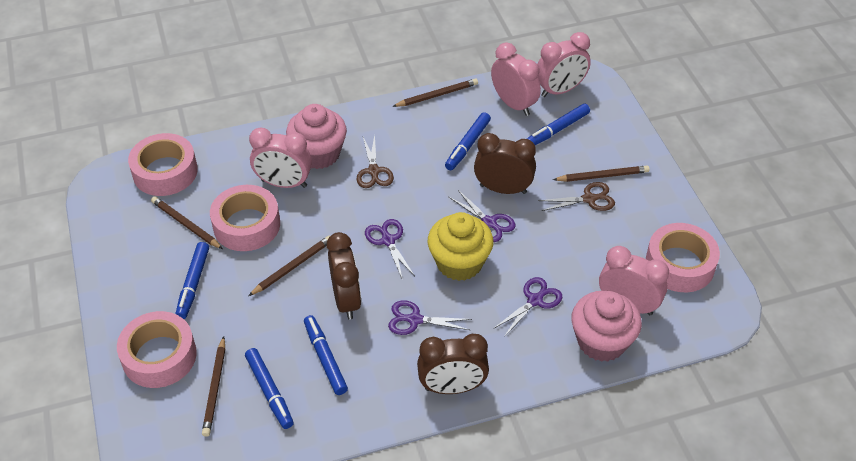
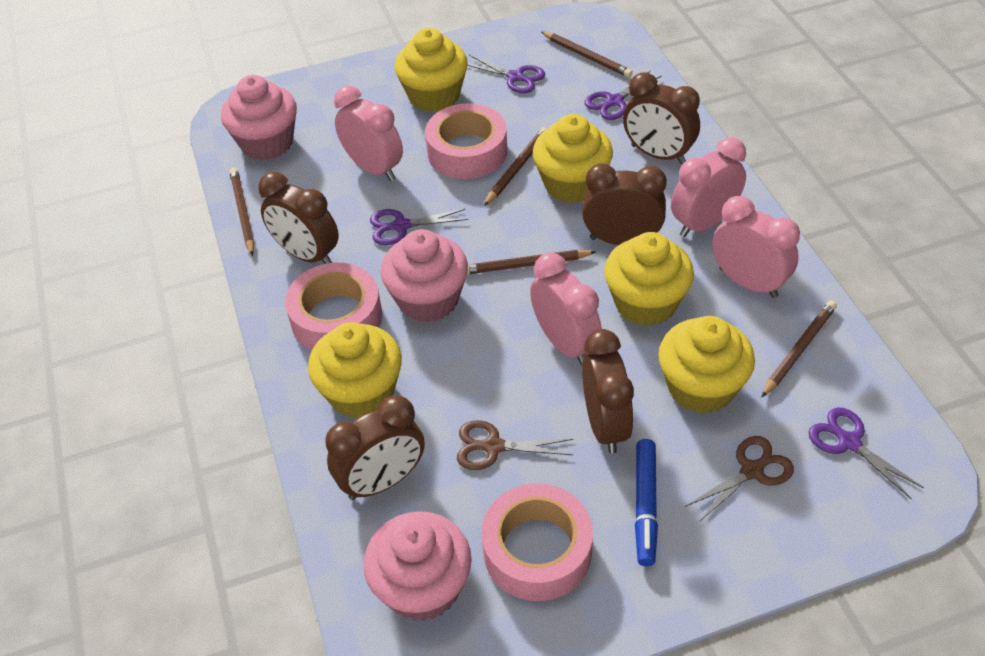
blue marker: 5 -> 1
brown clock: 3 -> 5
pink cupcake: 2 -> 3
pink tape: 4 -> 3
yellow cupcake: 1 -> 5

